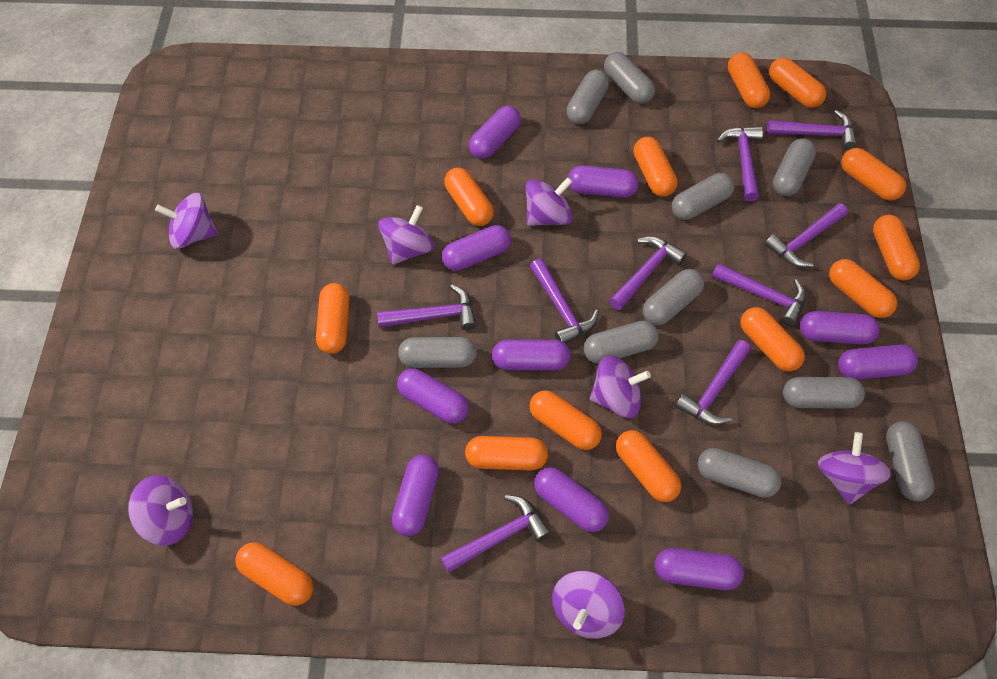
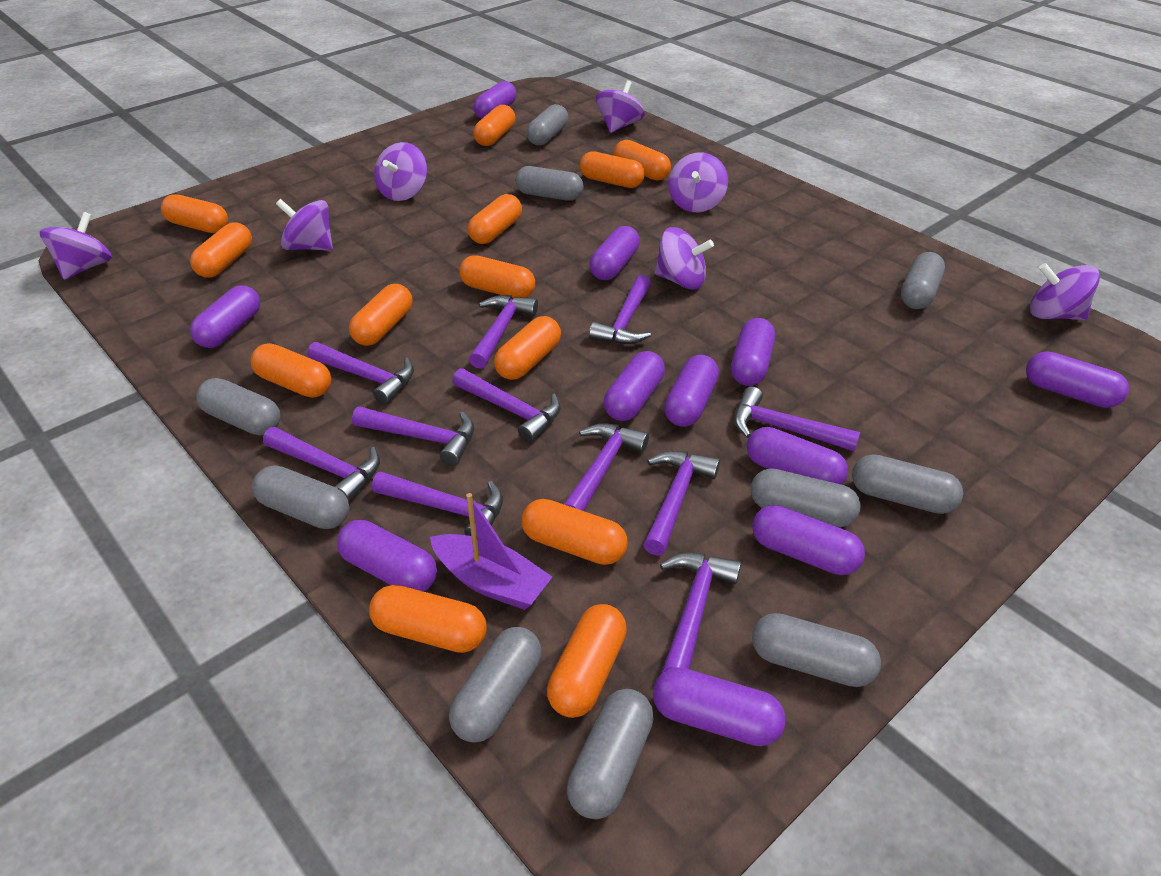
purple boat: 0 -> 1
purple capsule: 10 -> 11
purple hammer: 9 -> 11

